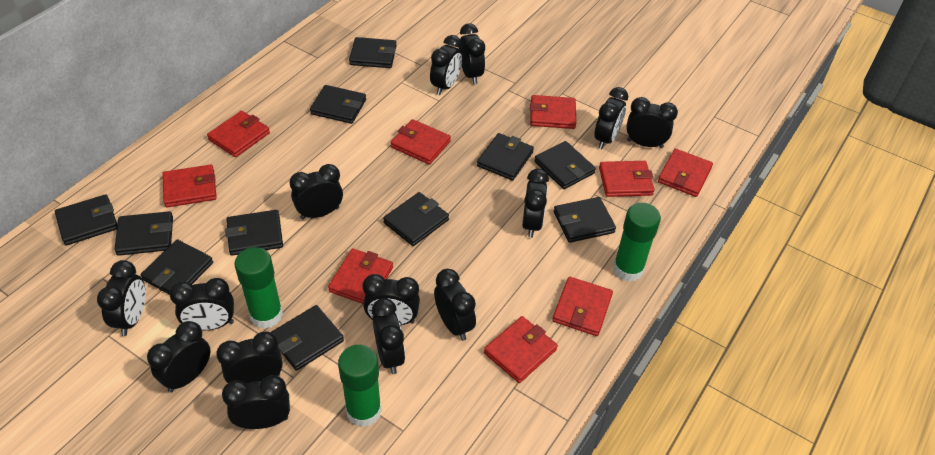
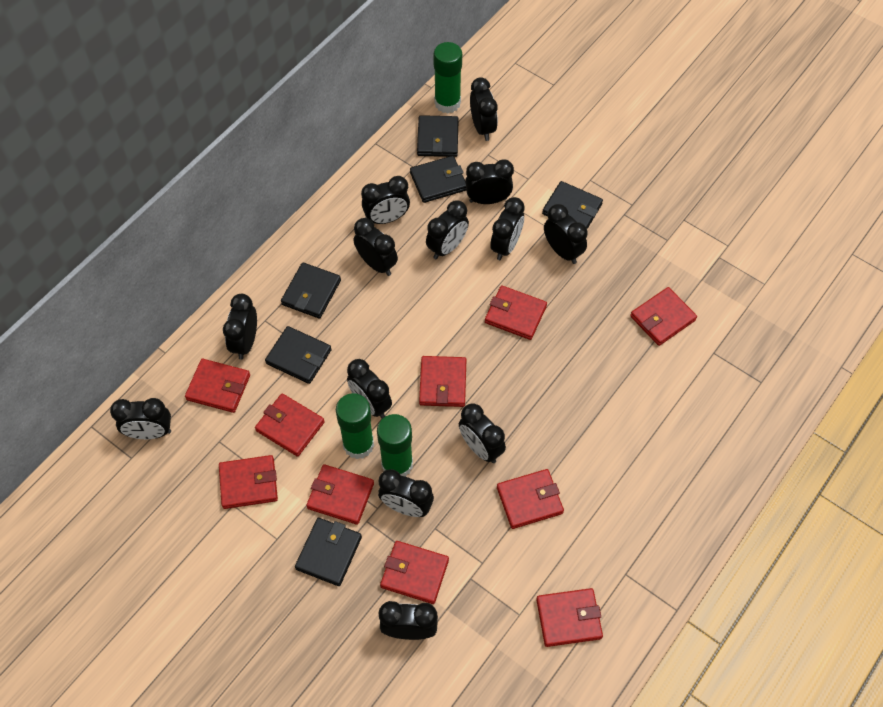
black clock: 14 -> 13
black wallet: 11 -> 6
red wallet: 9 -> 10

